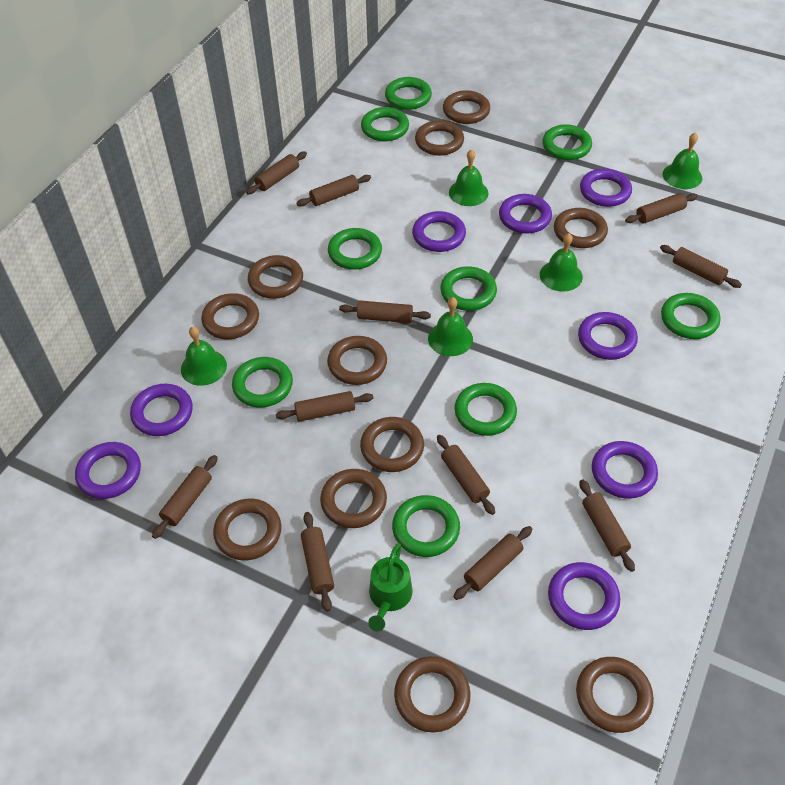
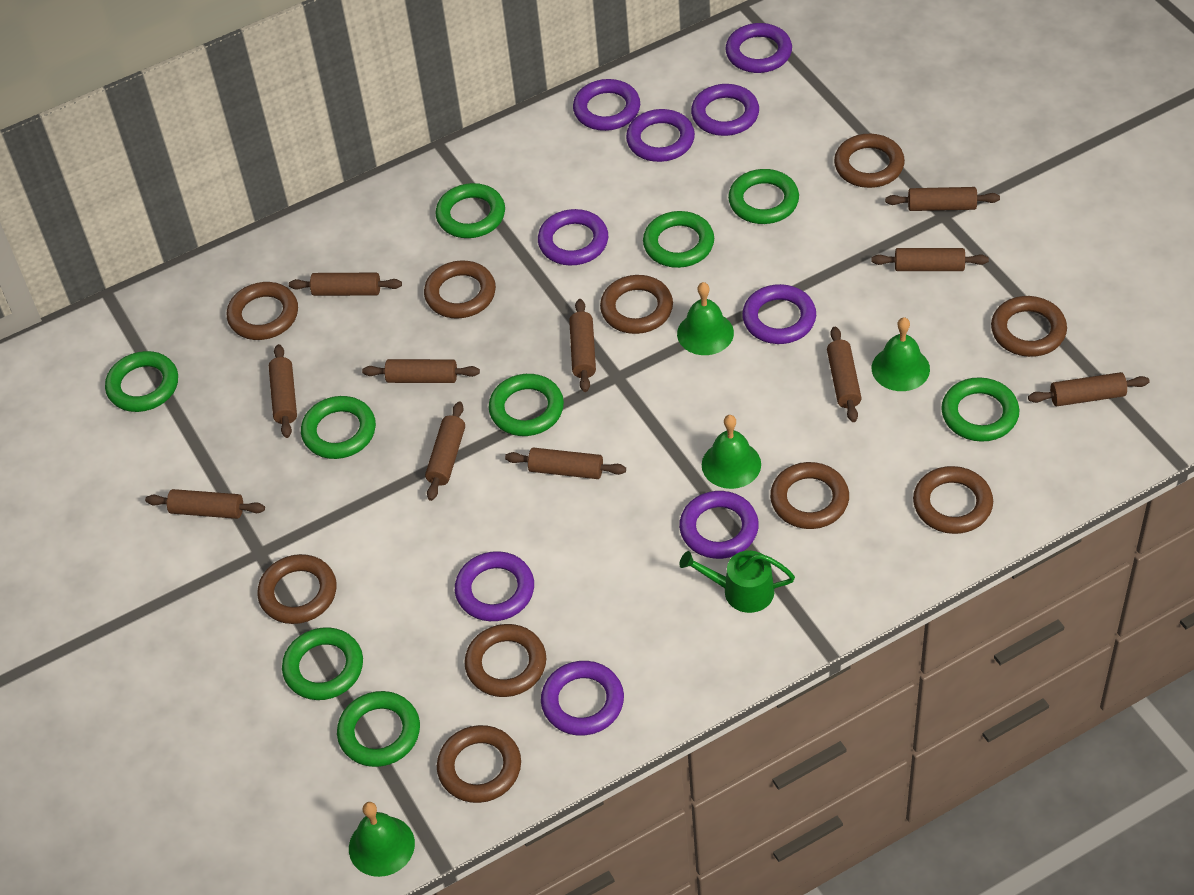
brown ring: 11 -> 10
green bell: 5 -> 4
purple ring: 8 -> 9

